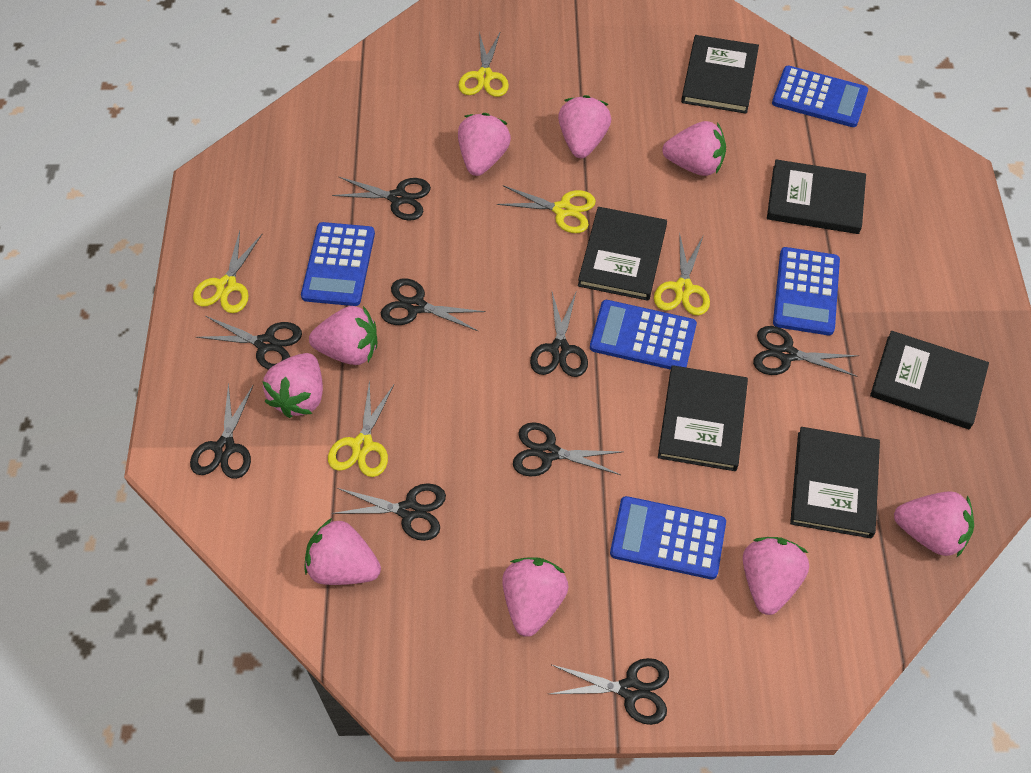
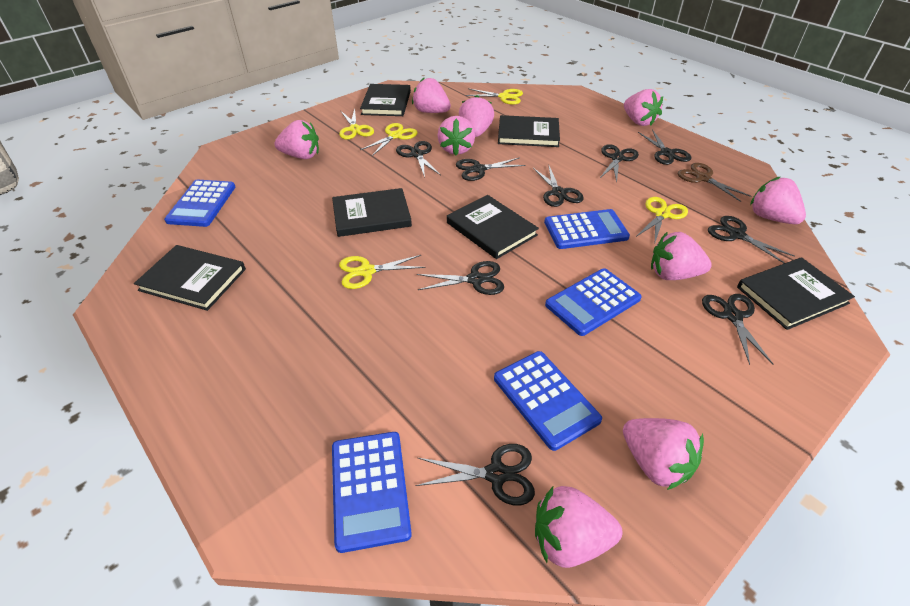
brown scissors: 0 -> 1

